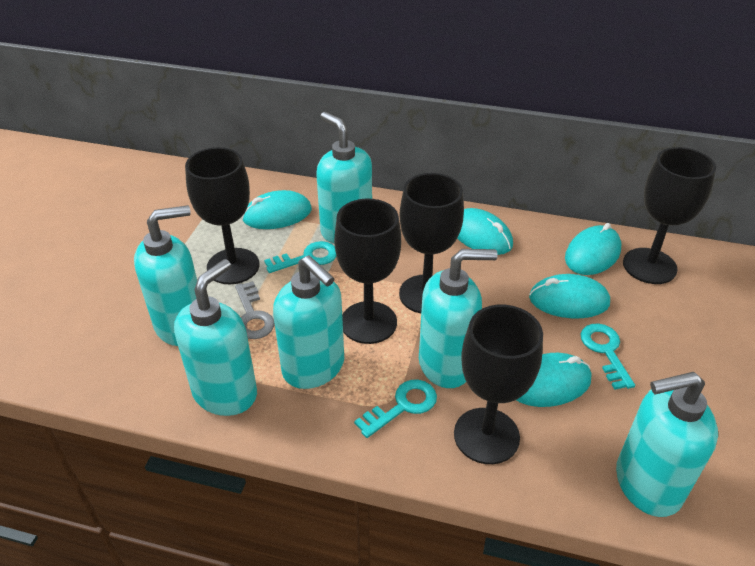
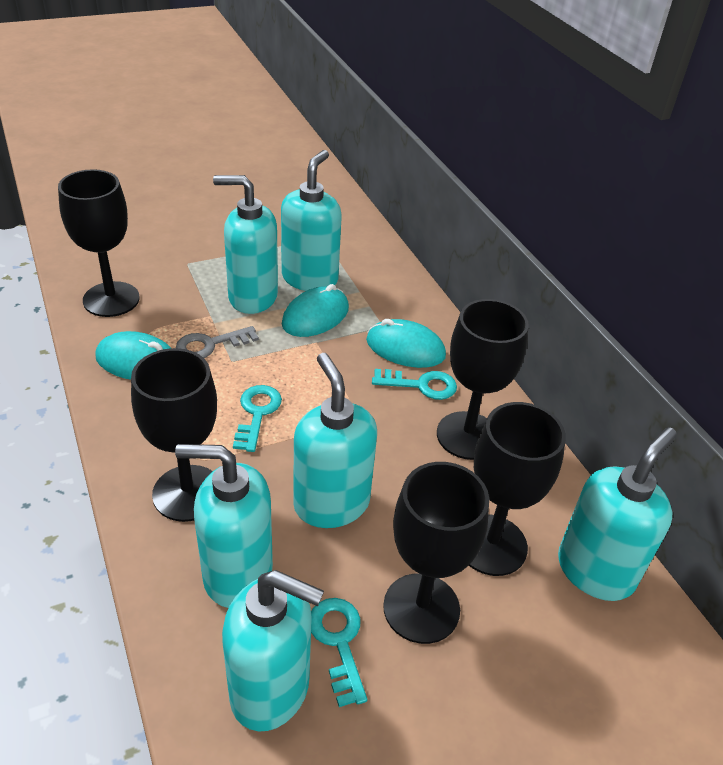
turquoise mouse: 5 -> 3

